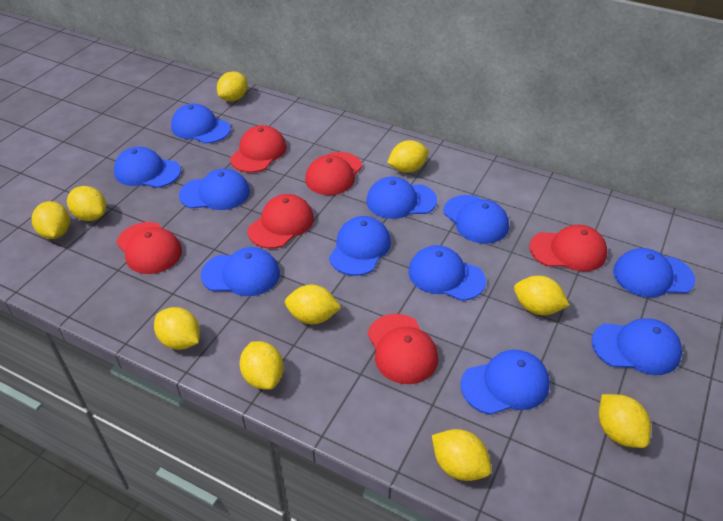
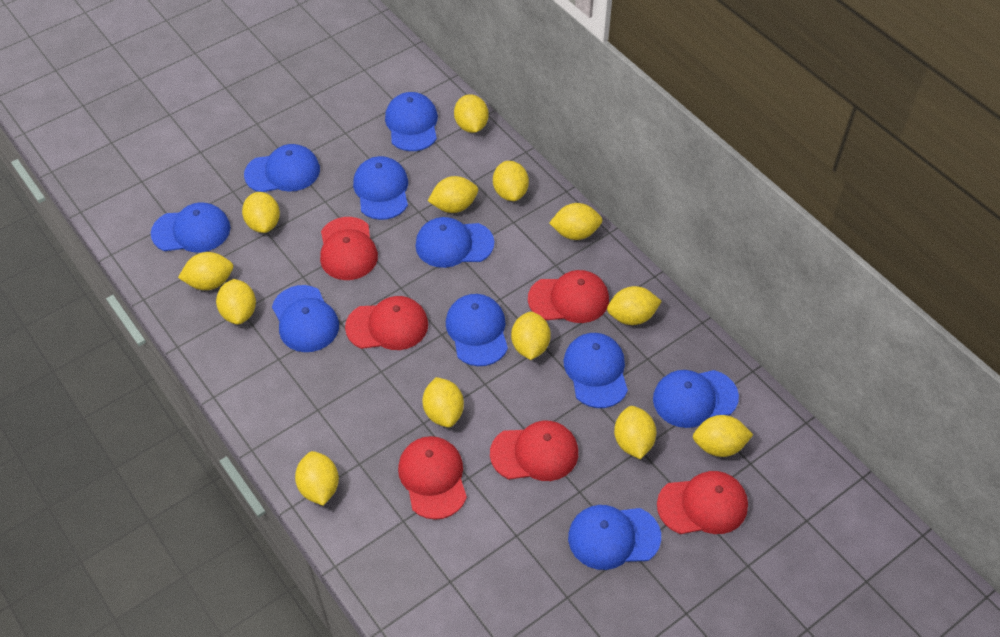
blue cap: 11 -> 10
yellow lemon: 10 -> 13

